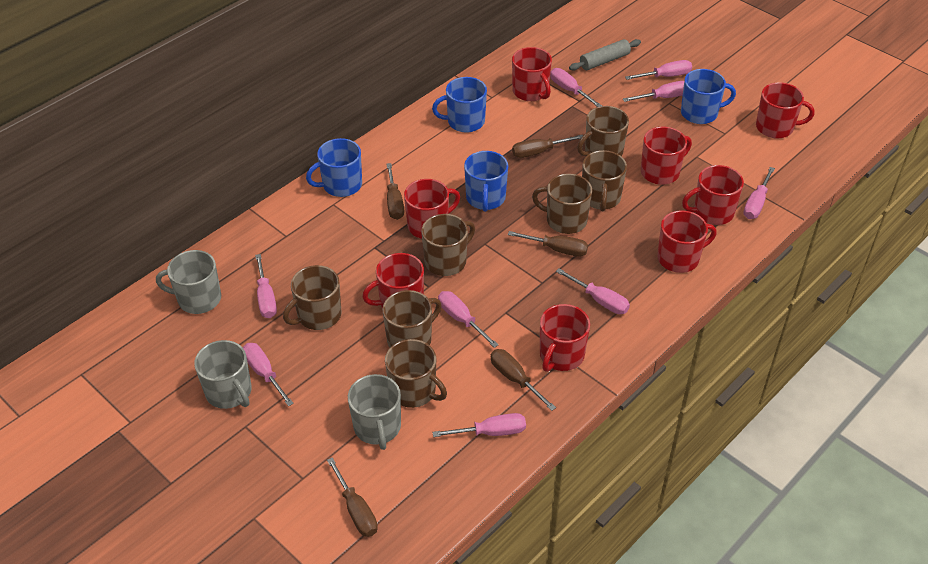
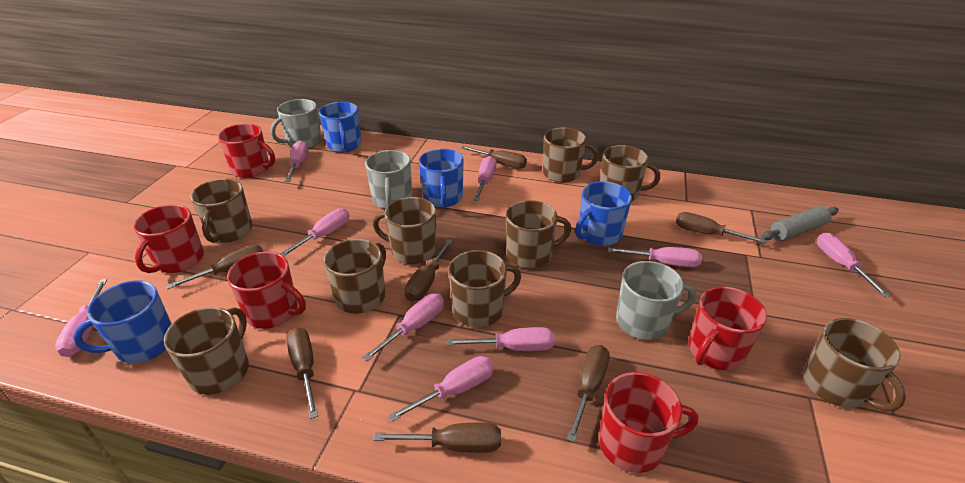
brown mug: 7 -> 9
brown screwdriver: 5 -> 7
red mug: 8 -> 5

